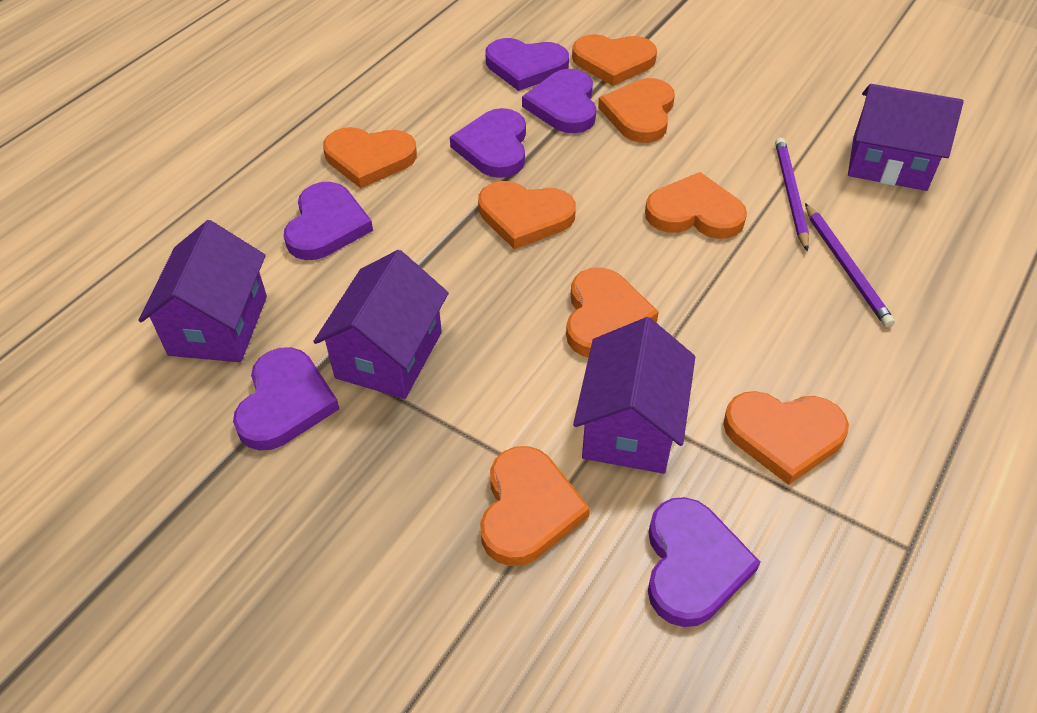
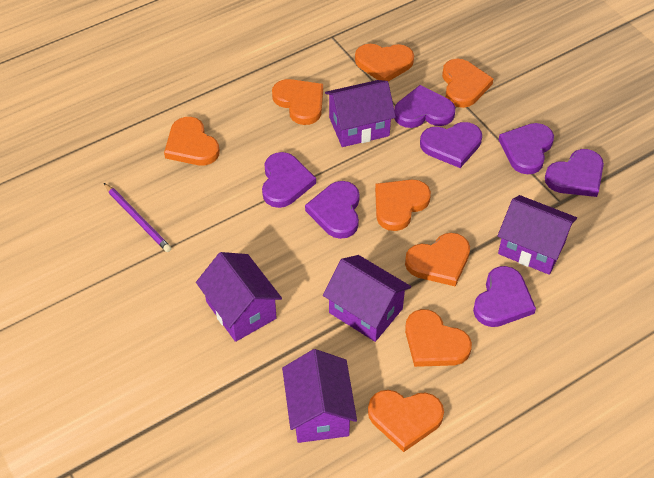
purple heart: 6 -> 7
purple house: 4 -> 5
purple pencil: 2 -> 1

